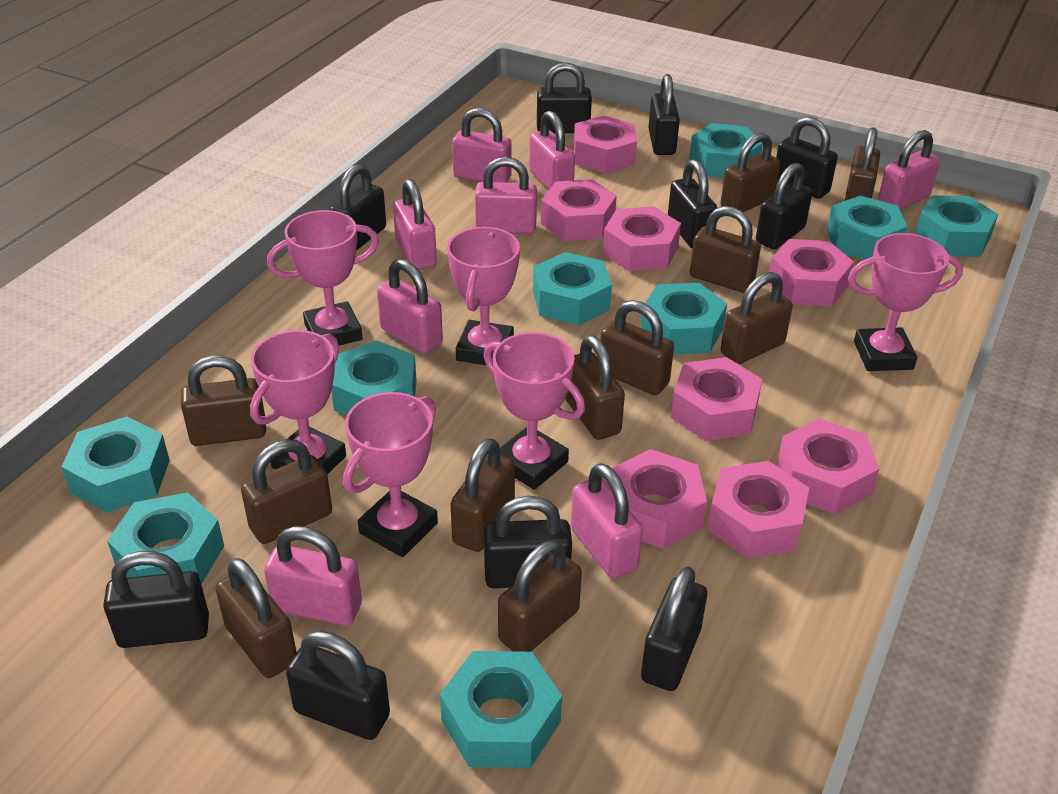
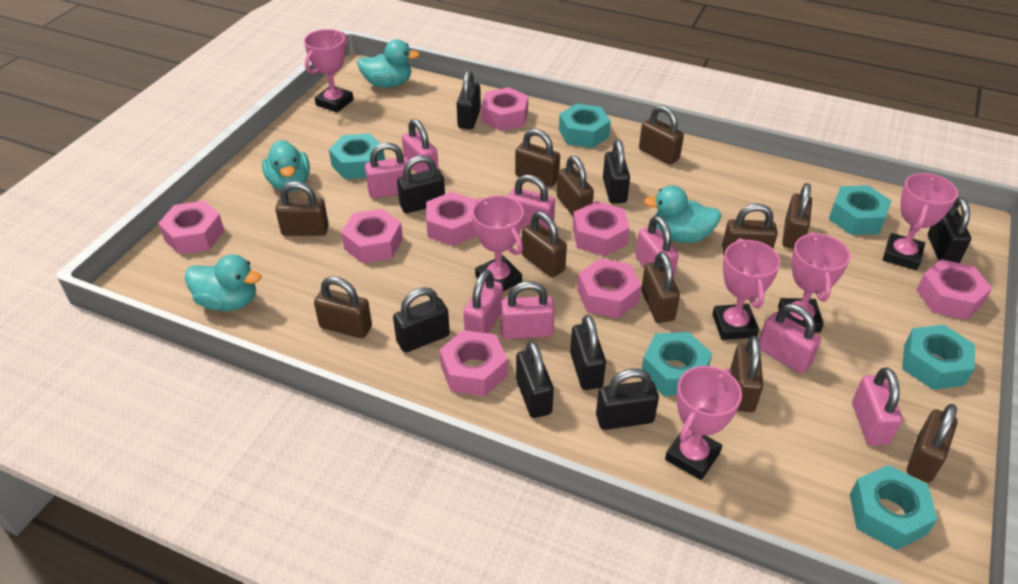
black padlock: 10 -> 8
turquoise duck: 0 -> 4
turquoise nut: 9 -> 6

